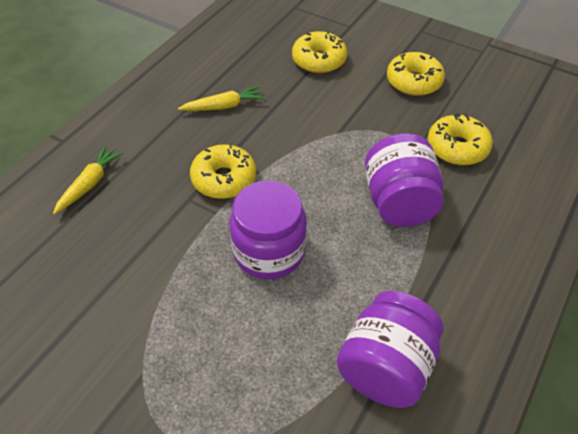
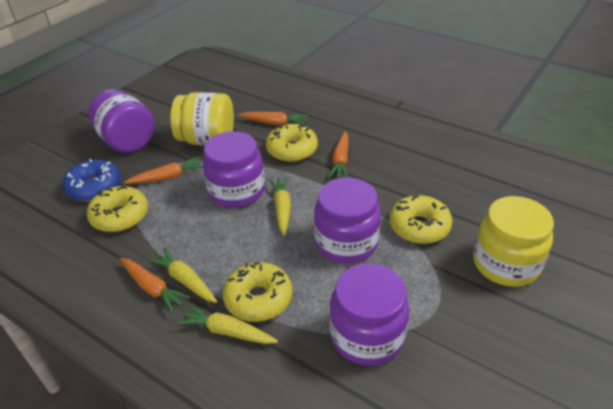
blue donut: 0 -> 1
orange carrot: 0 -> 4
purple jar: 3 -> 4
yellow carrot: 2 -> 3
yellow jar: 0 -> 2

